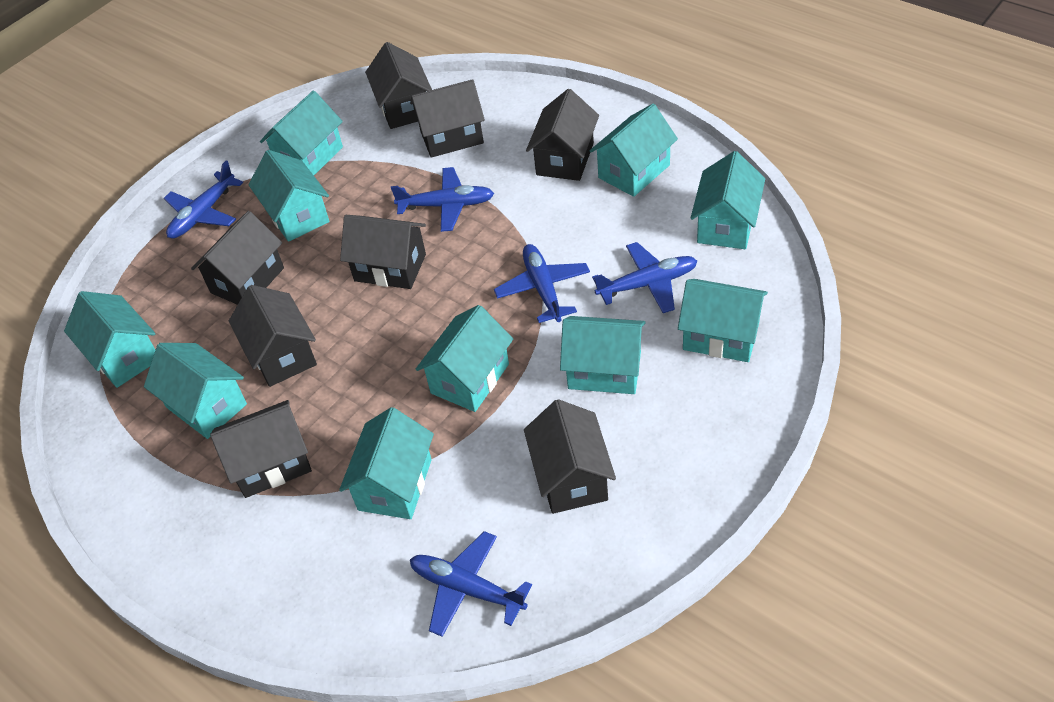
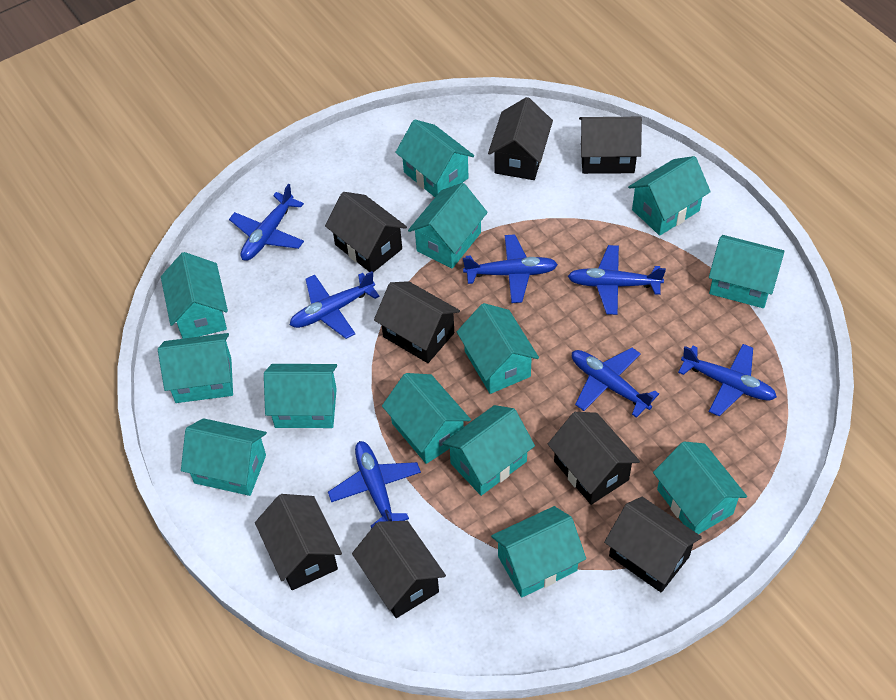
blue plane: 5 -> 7
turquoise house: 10 -> 13

